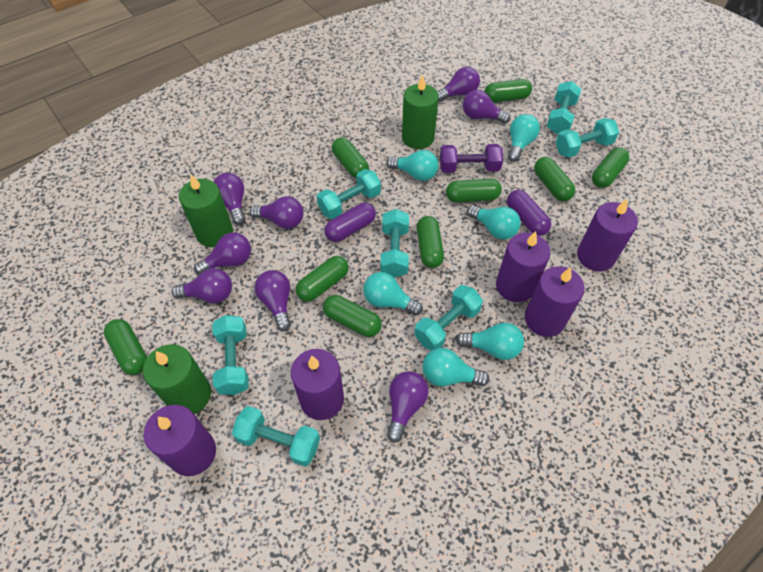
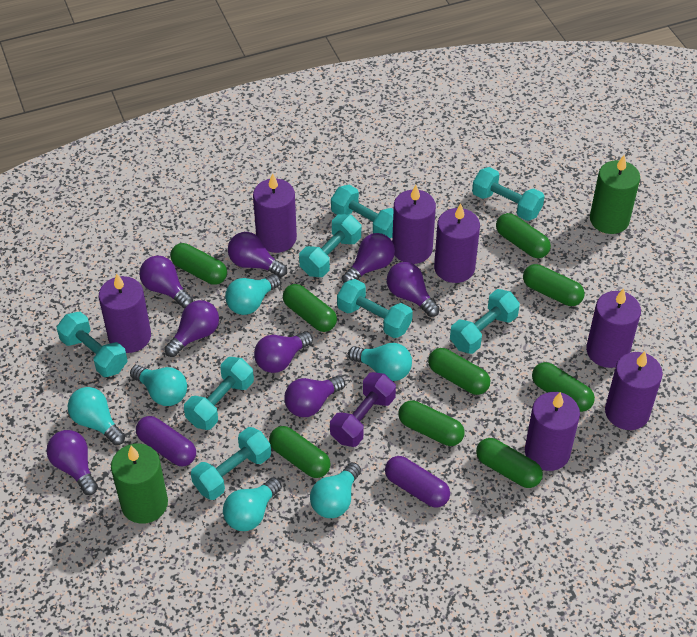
green candle: 3 -> 2
purple candle: 5 -> 7
turquoise dumbbell: 7 -> 8

